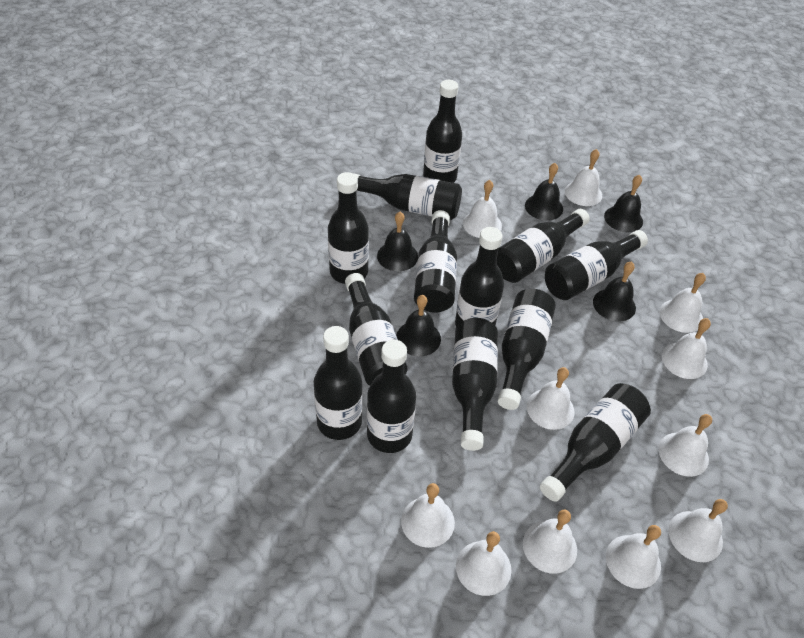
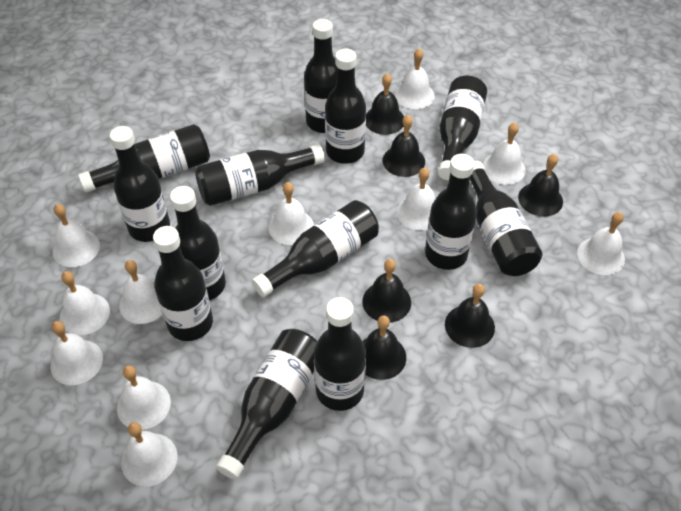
black bell: 5 -> 6

